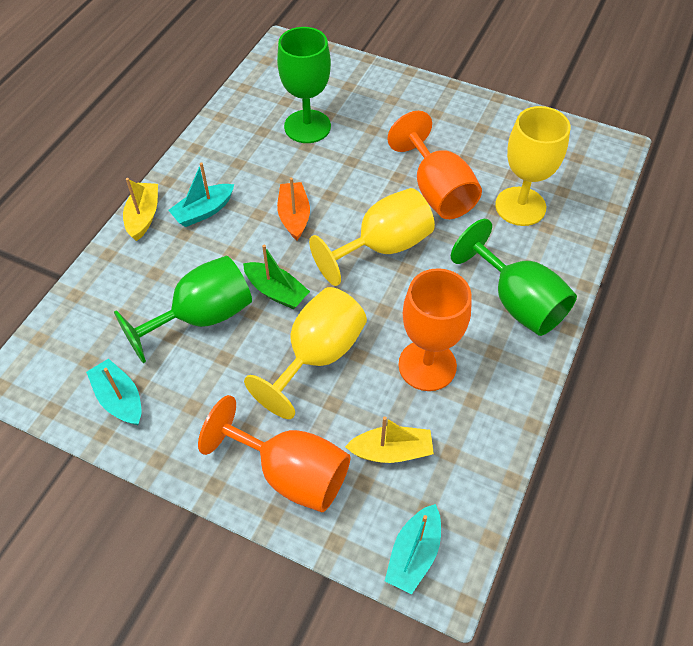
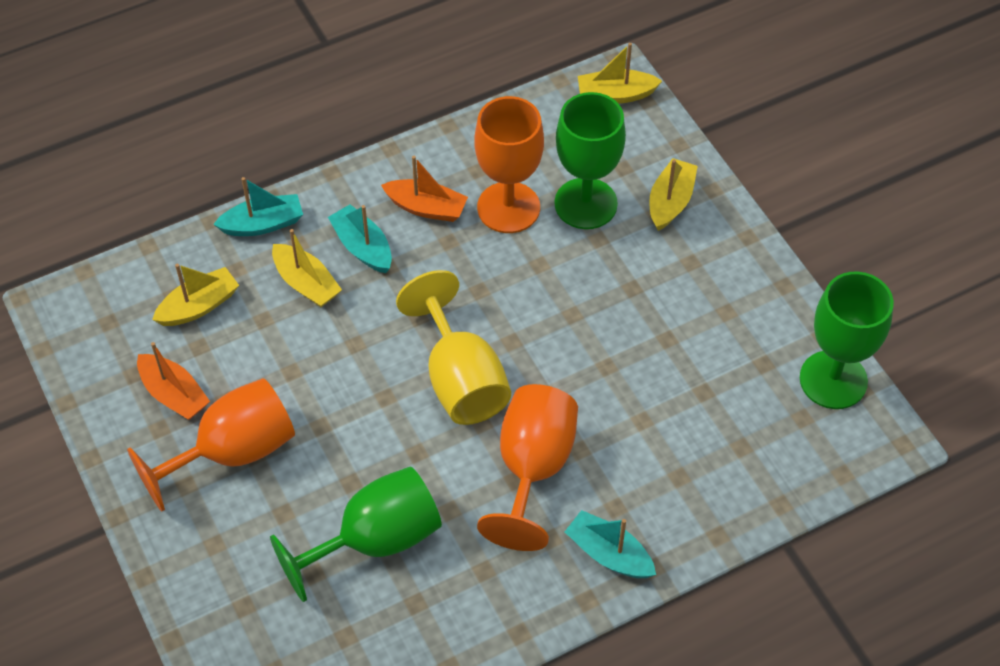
green boat: 1 -> 0
orange boat: 1 -> 2
yellow boat: 2 -> 4
yellow goblet: 3 -> 1

